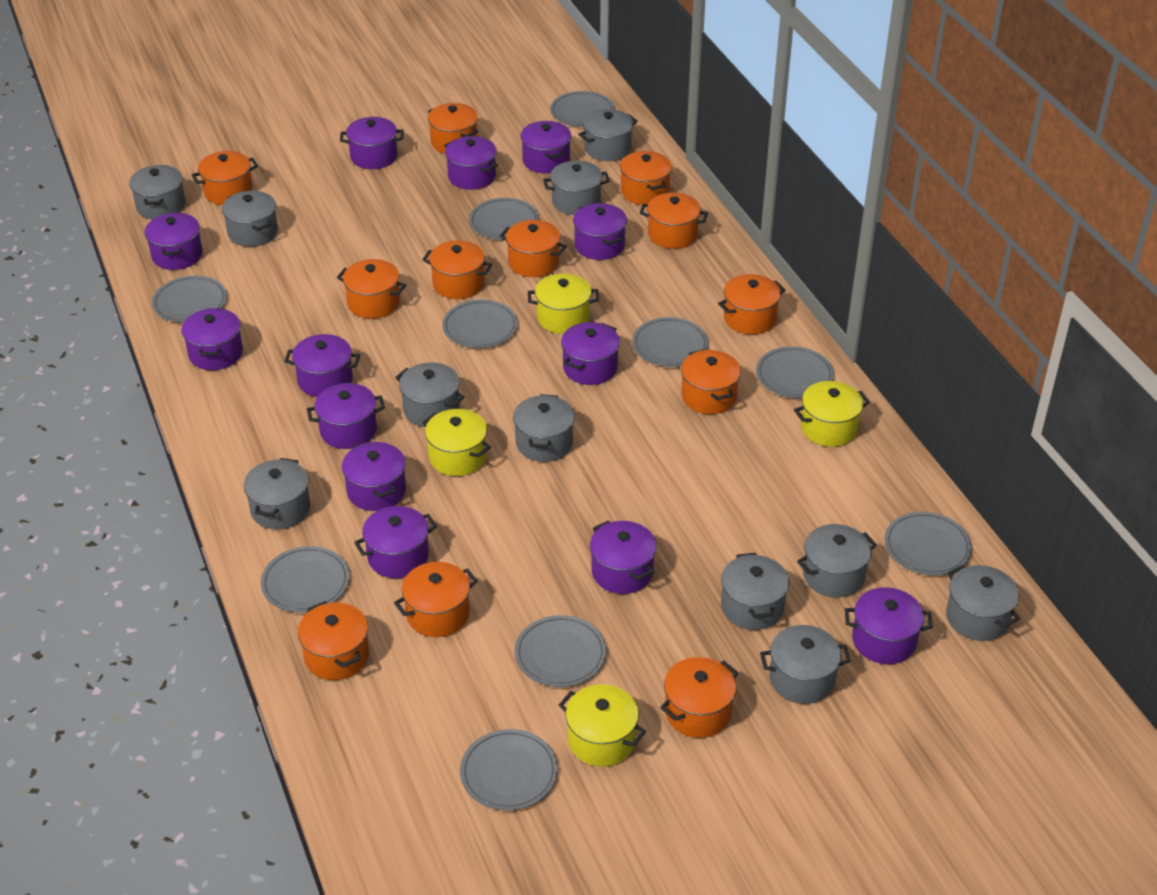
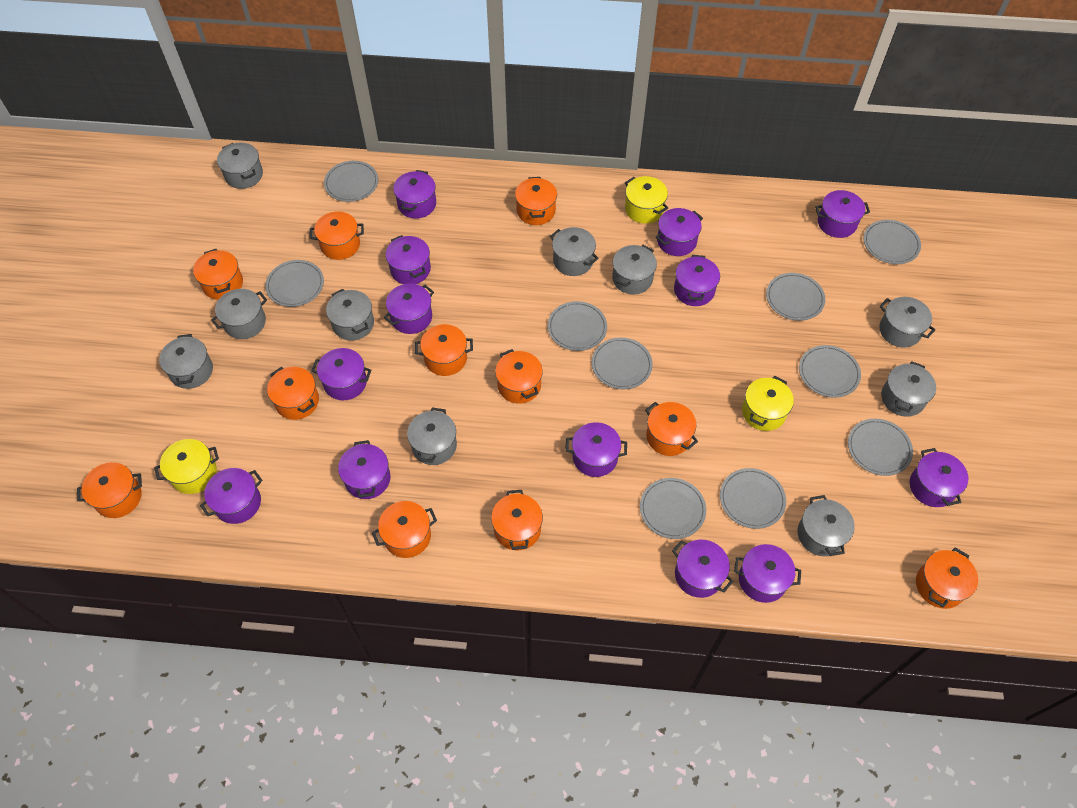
grey pot: 11 -> 10
orange pot: 12 -> 11
yellow pot: 4 -> 3

